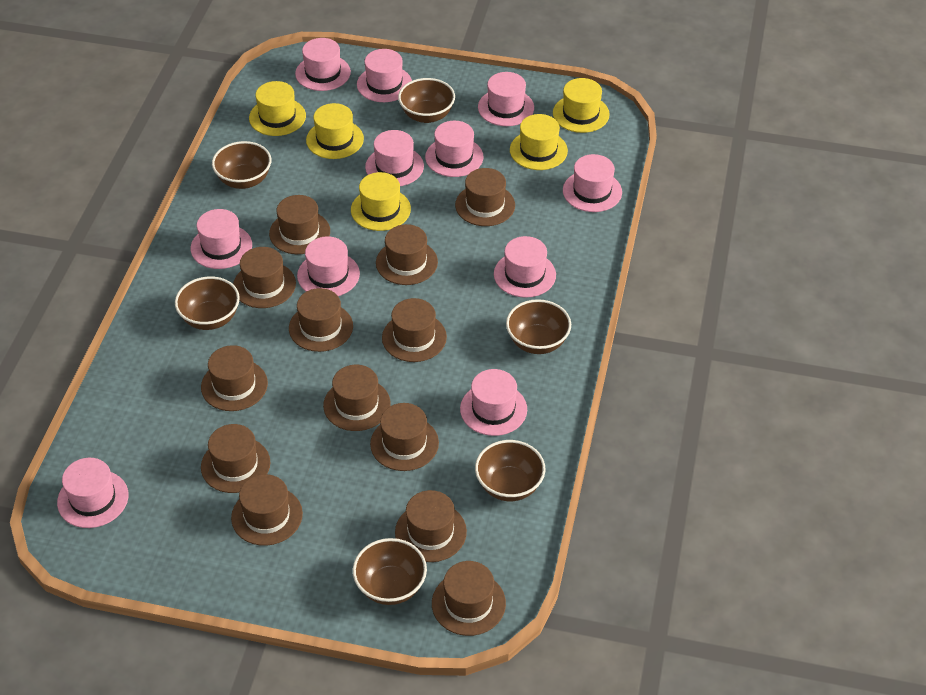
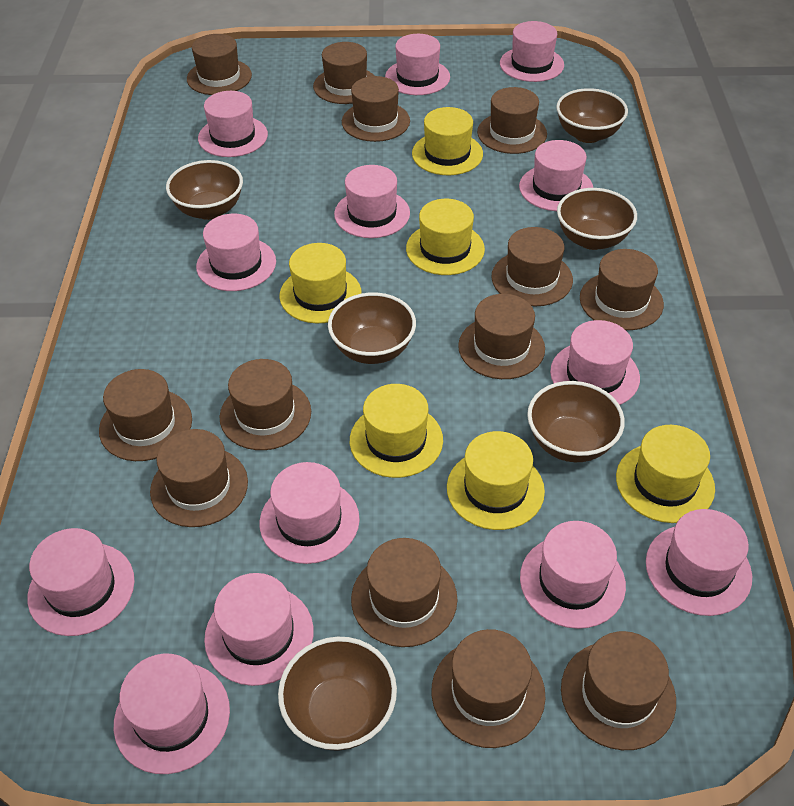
pink hat: 11 -> 13
yellow hat: 5 -> 6

